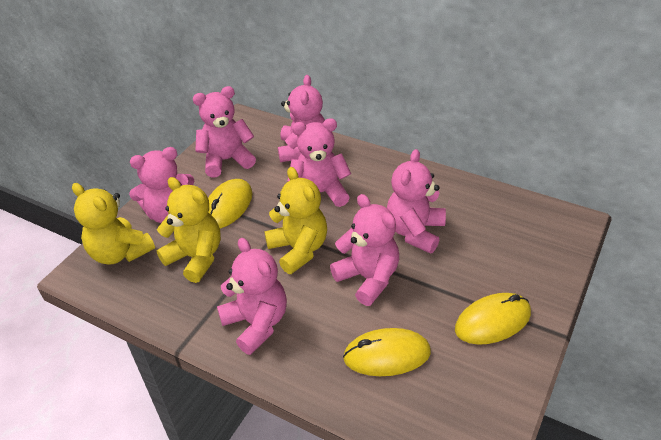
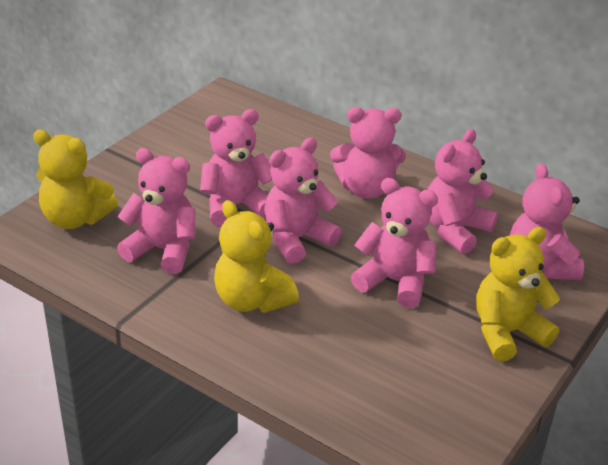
yellow mouse: 3 -> 0

